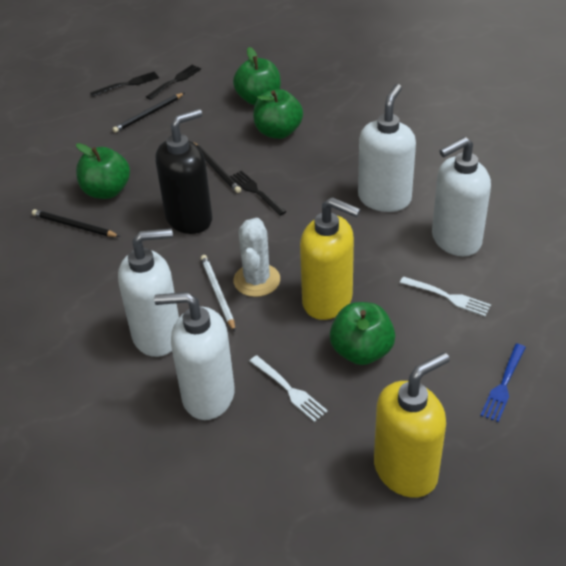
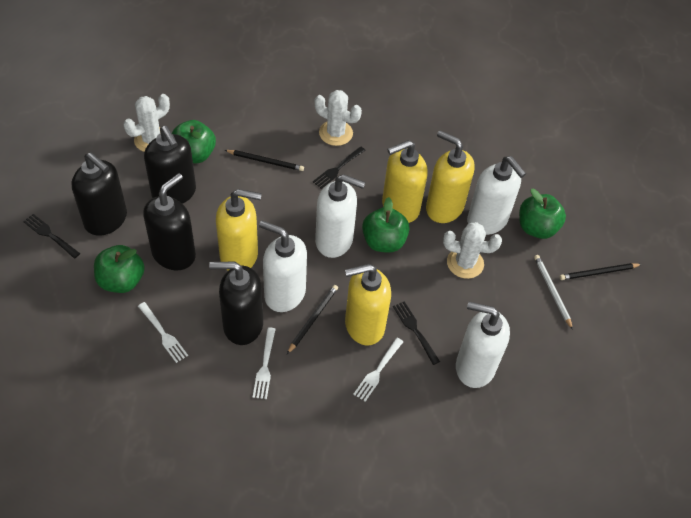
black soap dispenser: 1 -> 4
blue fork: 1 -> 0
white cactus: 1 -> 3
white fork: 2 -> 3
yellow soap dispenser: 2 -> 4

